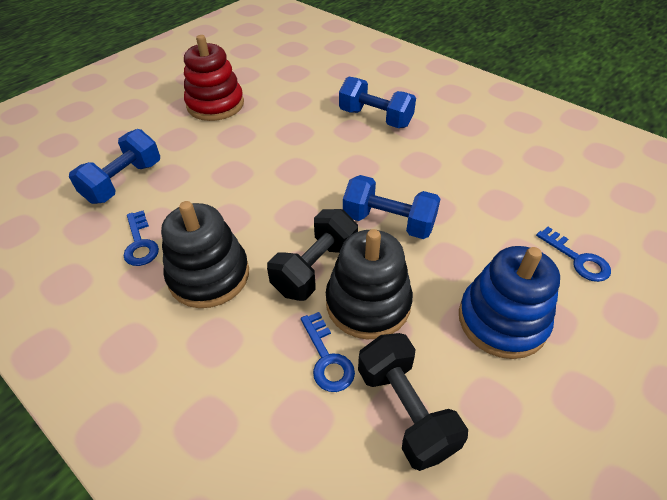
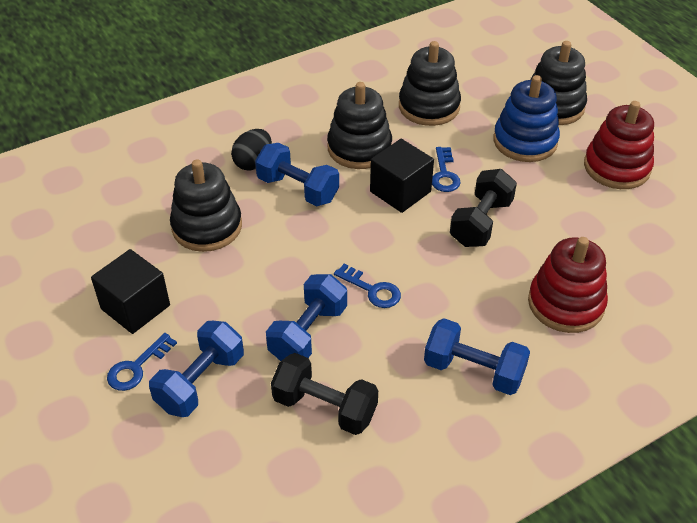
black cube: 0 -> 2
black egg: 0 -> 1
black stacking toy: 2 -> 4
blue dumbbell: 3 -> 4
red stacking toy: 1 -> 2

